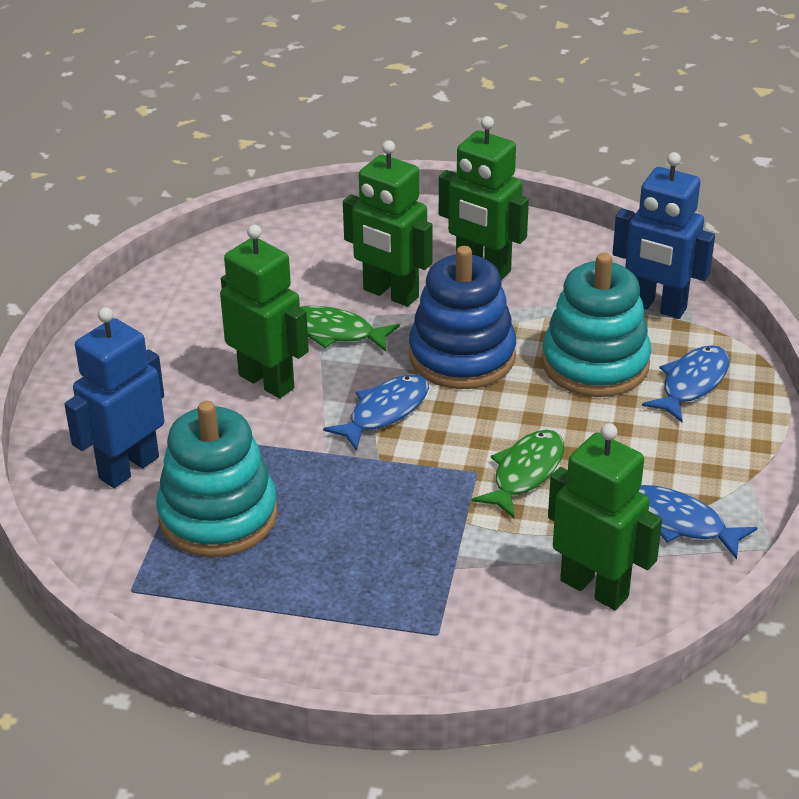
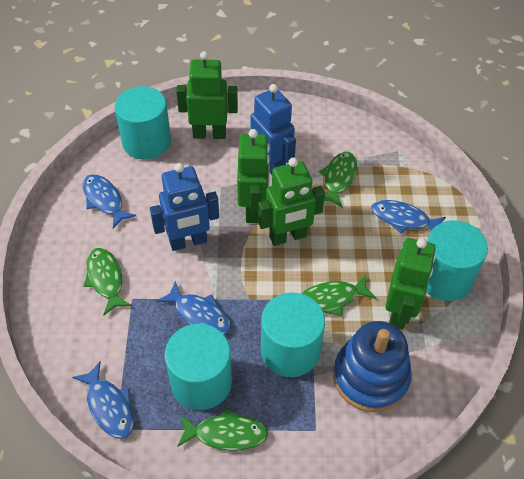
blue fish: 3 -> 4
green fish: 2 -> 4
turquoise cylinder: 0 -> 4
turquoise stacking toy: 2 -> 0

